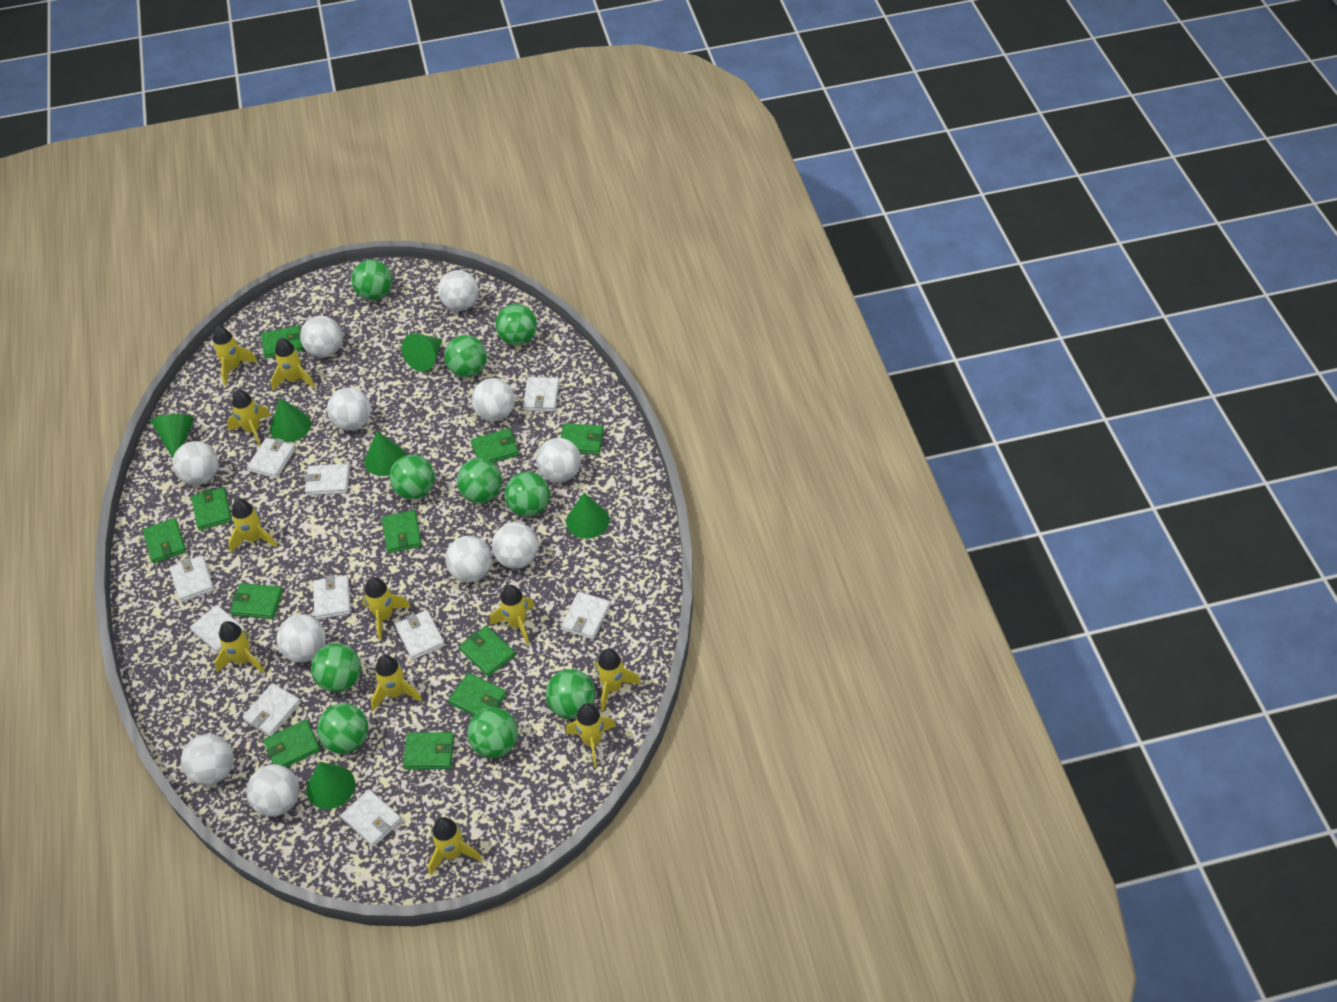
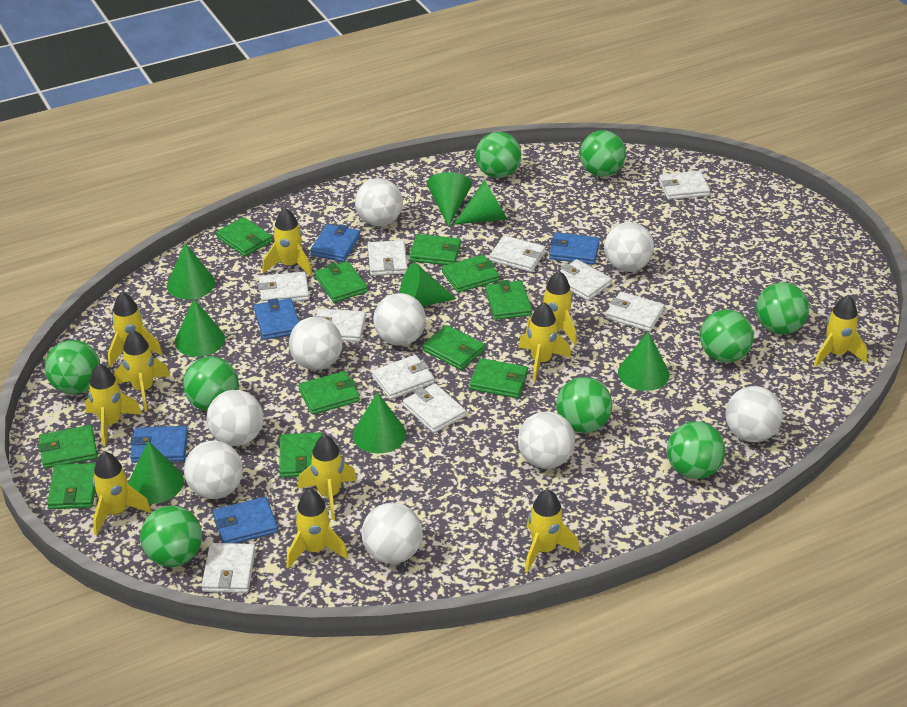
blue wallet: 0 -> 5
green ball: 10 -> 9
green cone: 6 -> 8
white ball: 11 -> 9

